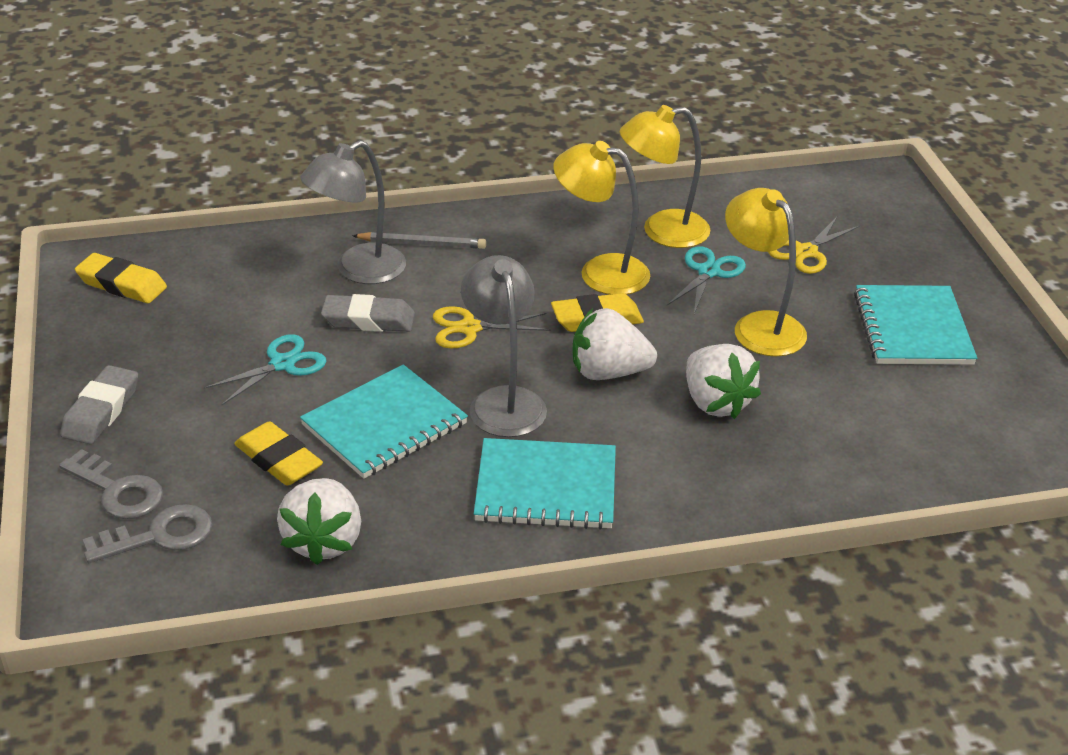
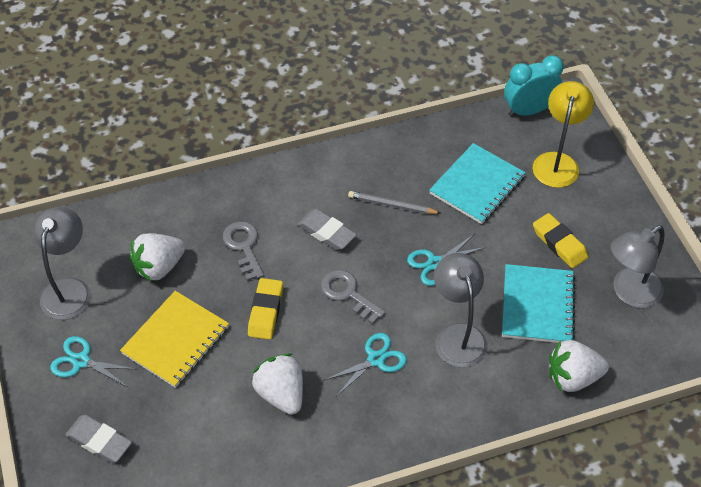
grey lamp: 2 -> 3
turquoise clock: 0 -> 1
turquoise notebook: 3 -> 2
turquoise scissors: 2 -> 3
yellow eraser: 3 -> 2
yellow lamp: 3 -> 1
yellow notebook: 0 -> 1
yellow scissors: 2 -> 0

